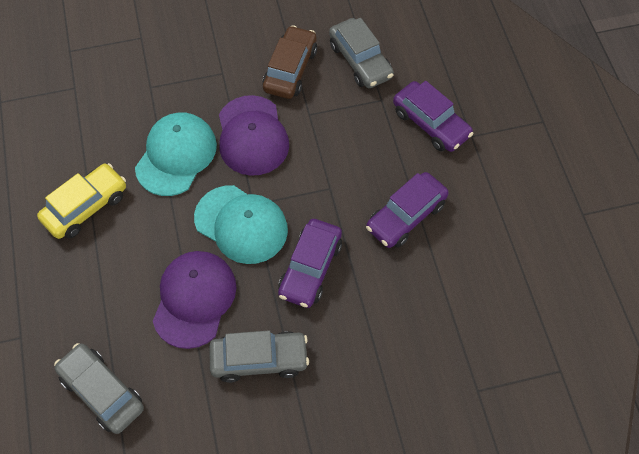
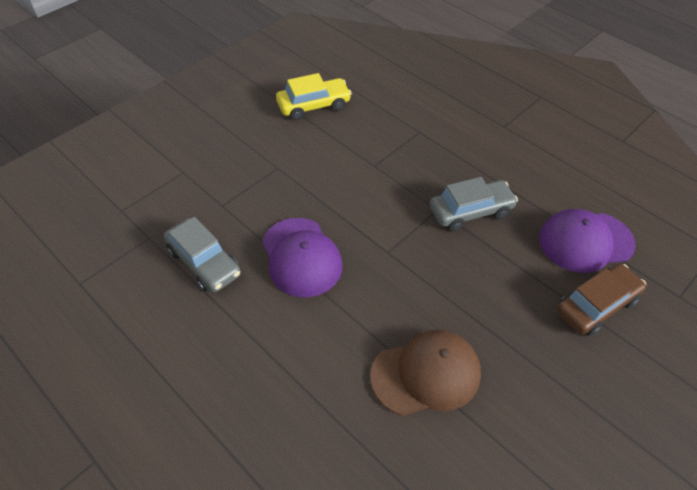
brown cap: 0 -> 1
grey car: 3 -> 2
purple car: 3 -> 0
turquoise cap: 2 -> 0

